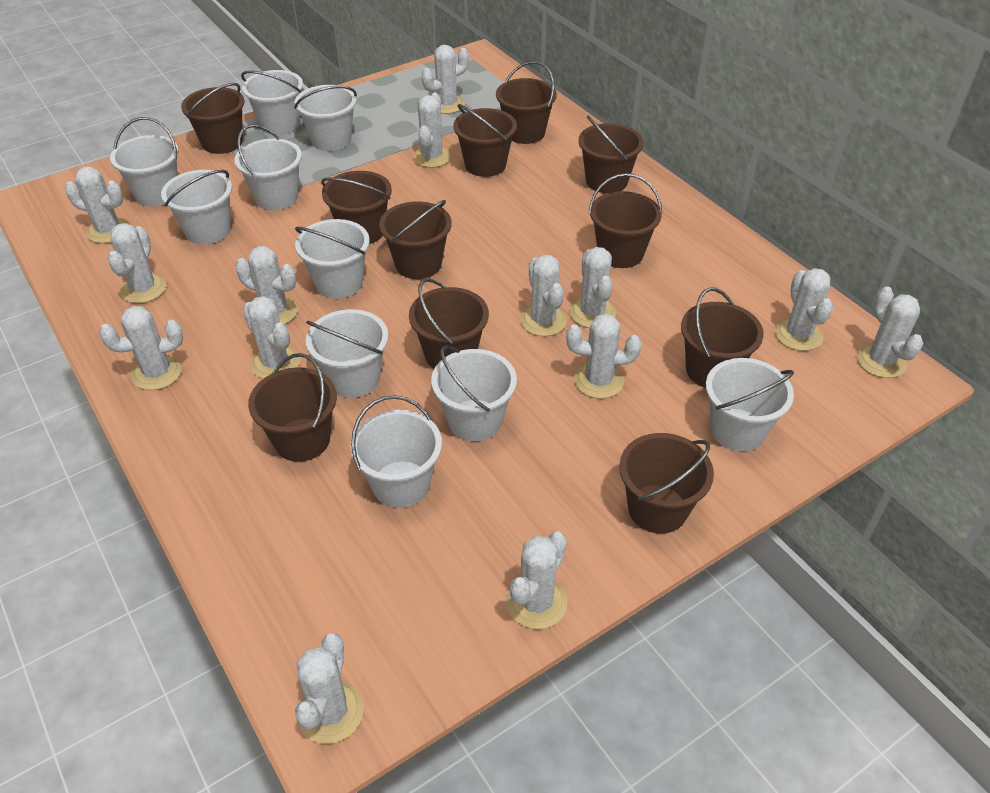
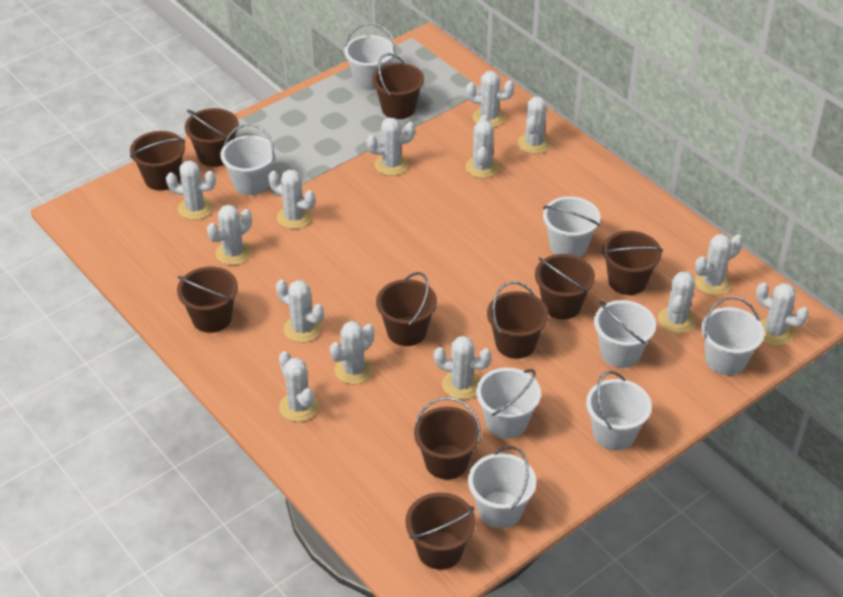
brown bucket: 11 -> 10
white bucket: 10 -> 8

